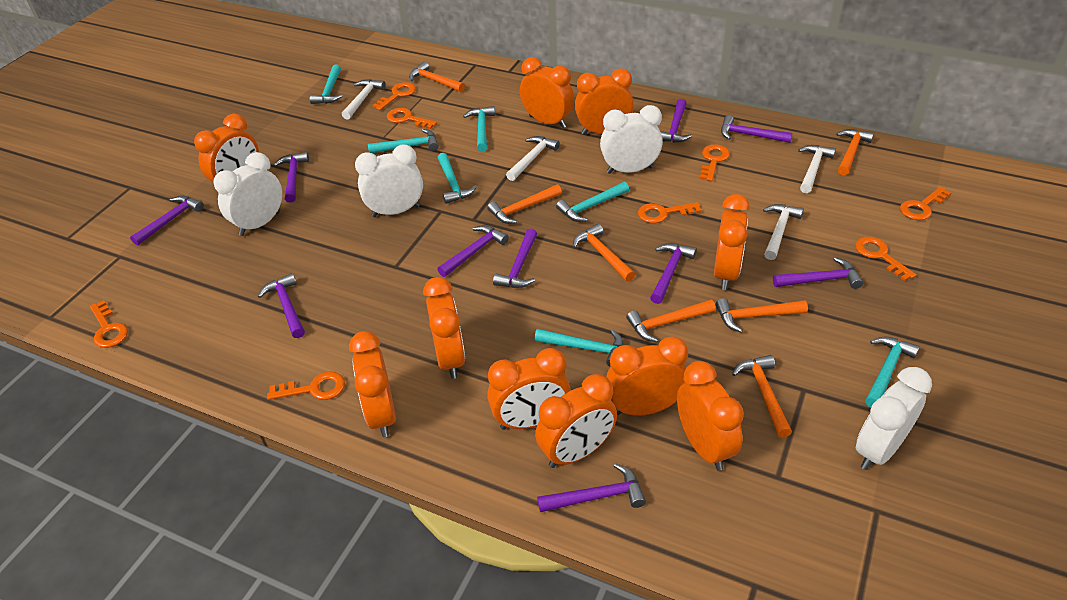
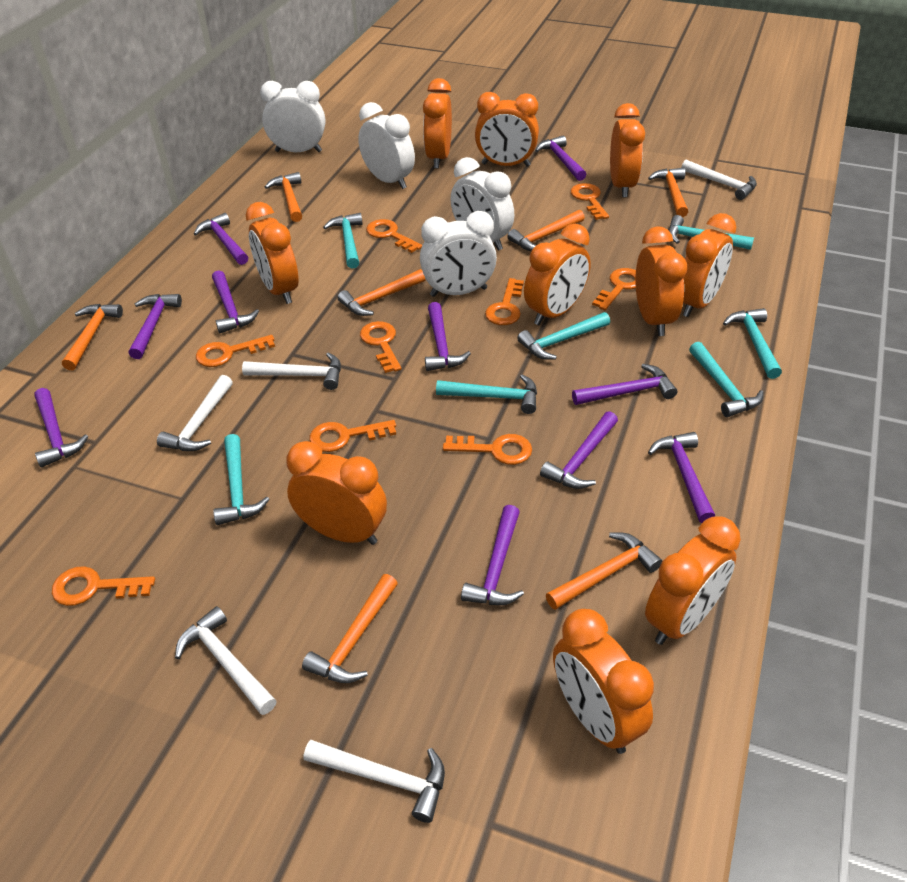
orange key: 8 -> 9
white hammer: 4 -> 5

